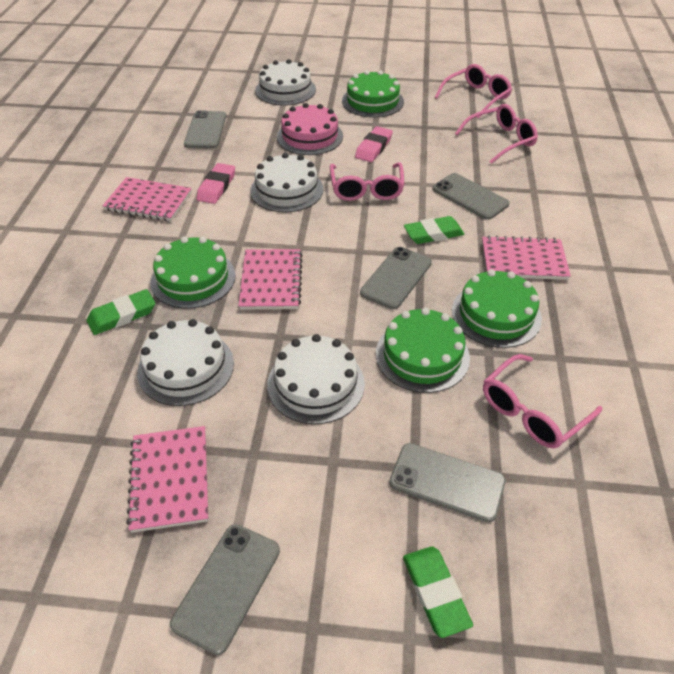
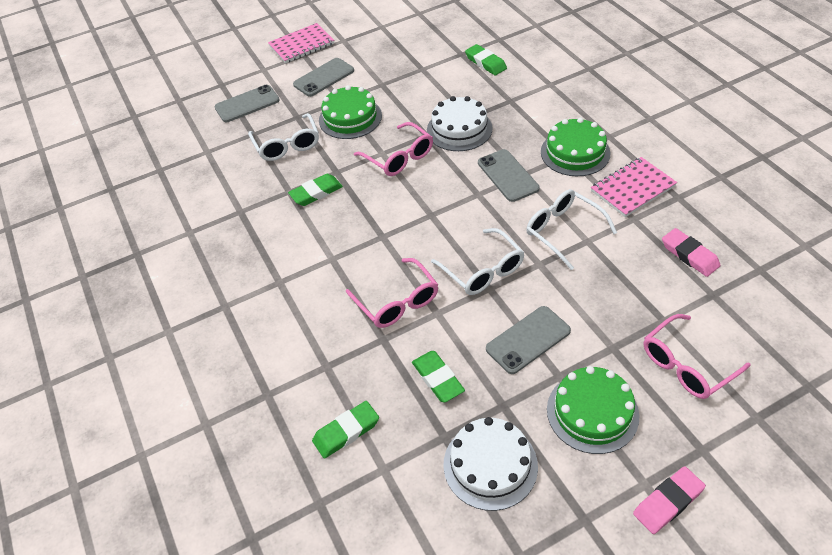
green cake: 4 -> 3
green eraser: 3 -> 4
grey phone: 5 -> 4
pink cake: 1 -> 0
pink glasses: 4 -> 3
pink notebook: 4 -> 2
white cake: 4 -> 2
white glasses: 0 -> 3

